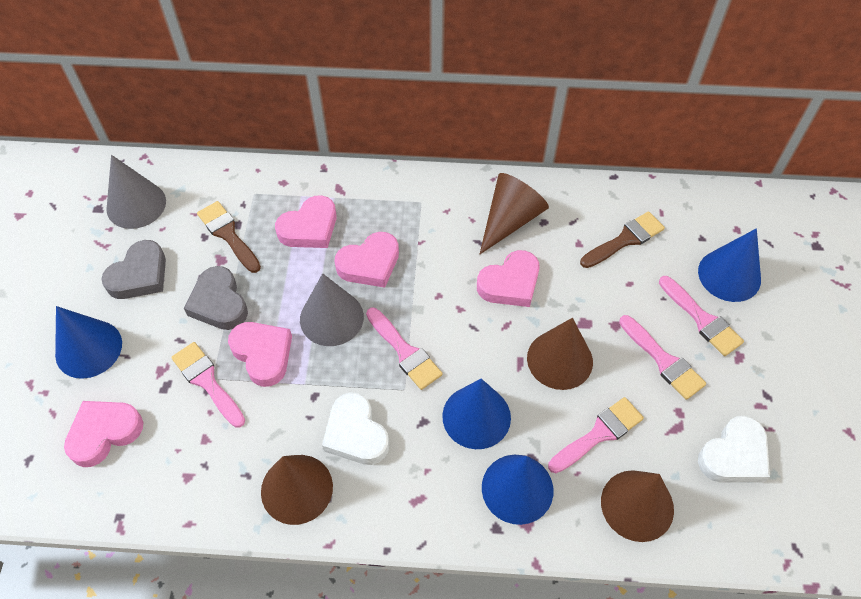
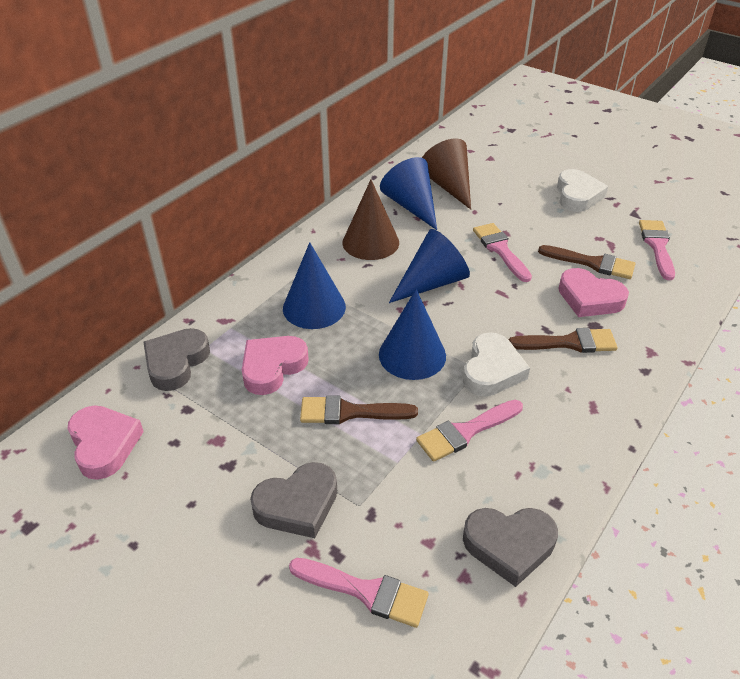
brown brush: 2 -> 3
brown cone: 4 -> 2
grey cone: 2 -> 0
grey heart: 2 -> 3
pink brush: 5 -> 4
pink heart: 5 -> 3

